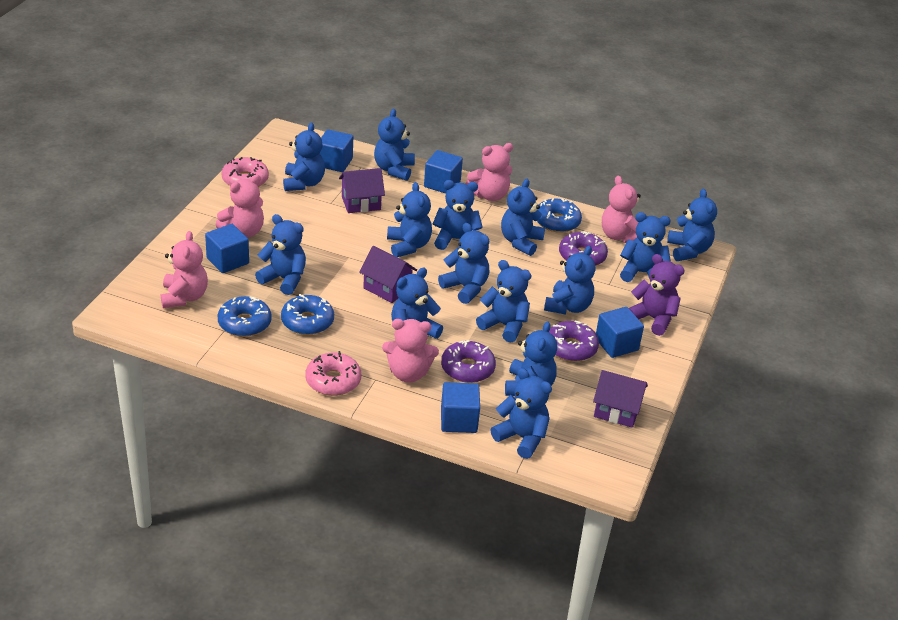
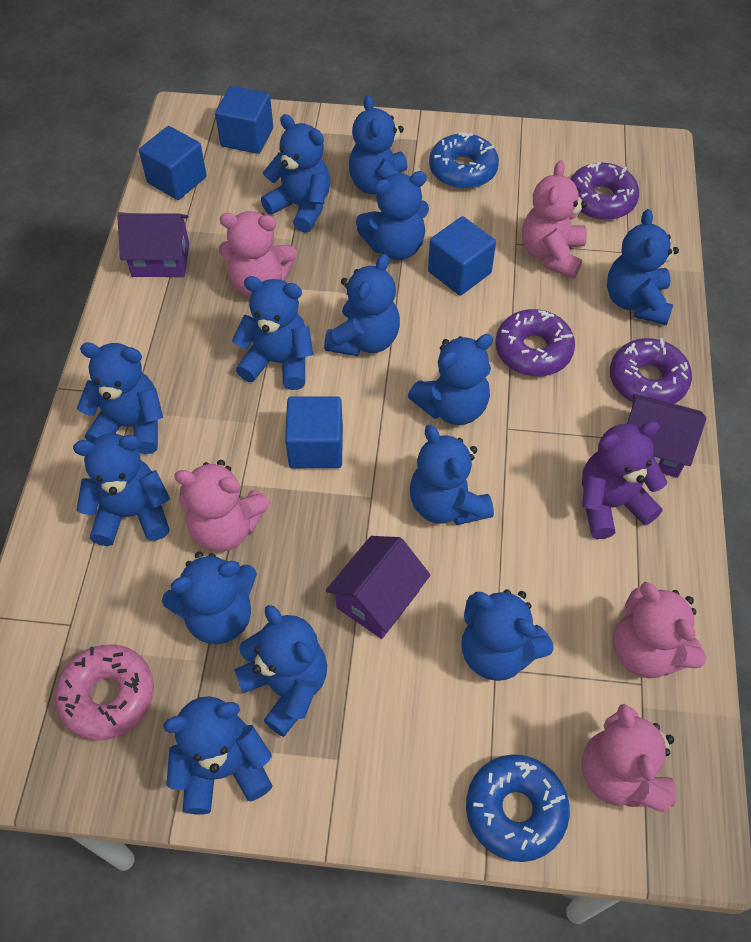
blue cube: 5 -> 4
blue donut: 3 -> 2
pink donut: 2 -> 1

